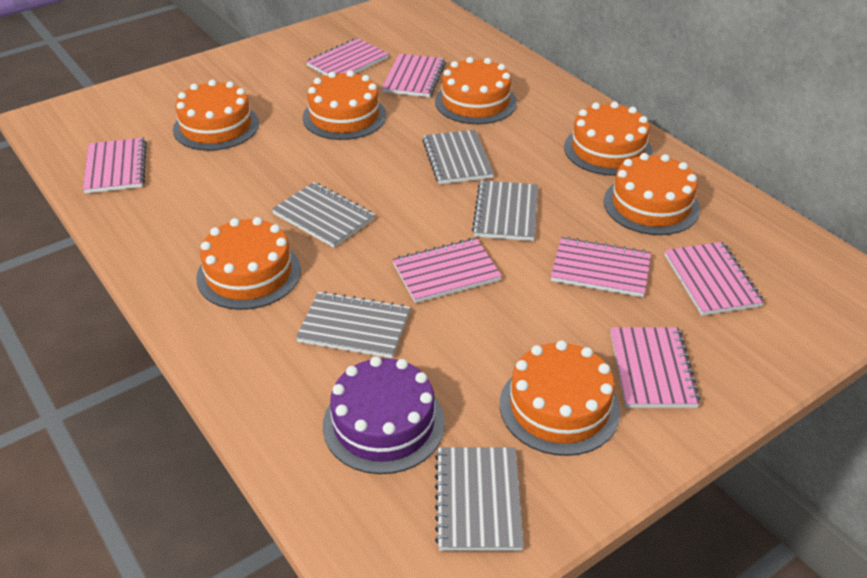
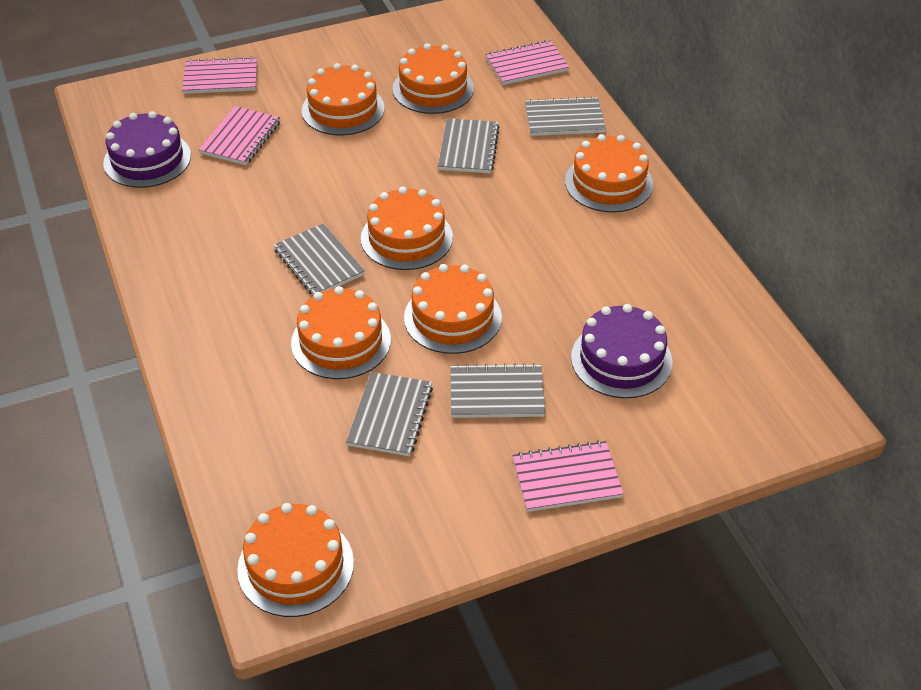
pink notebook: 7 -> 4
purple cake: 1 -> 2

